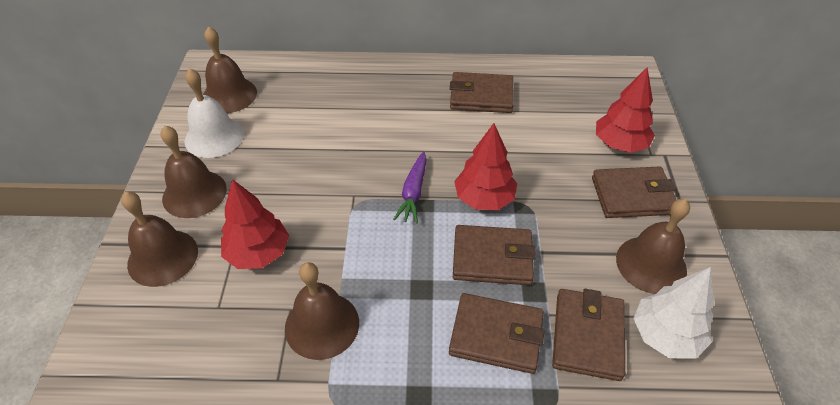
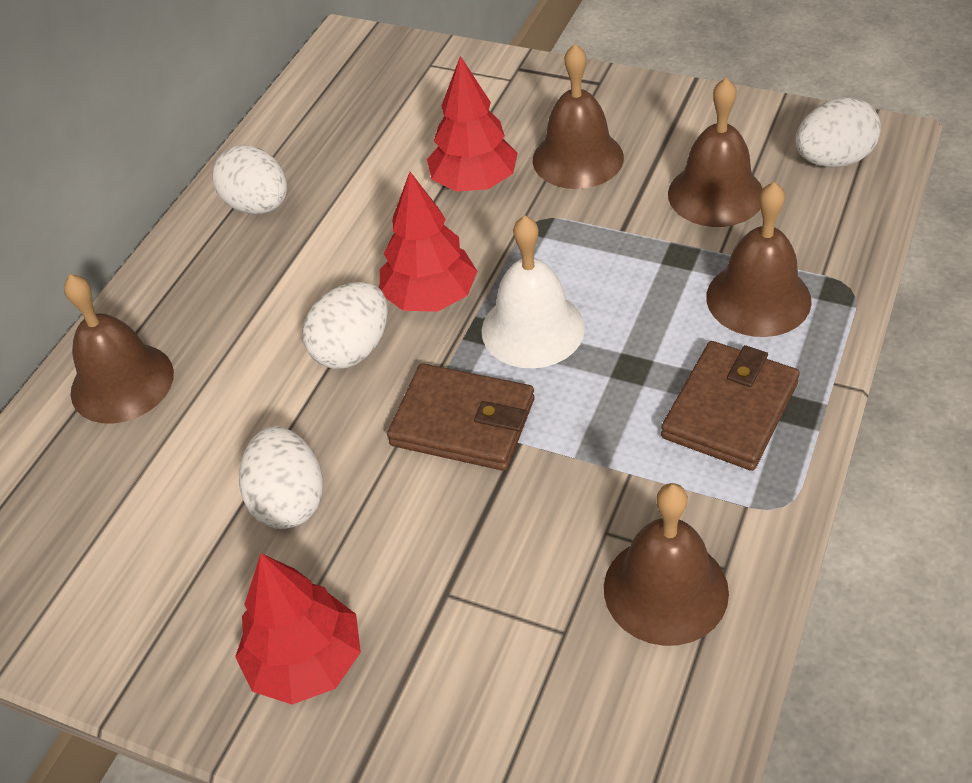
brown wallet: 5 -> 2
purple carrot: 1 -> 0
white egg: 0 -> 4
white tree: 1 -> 0

